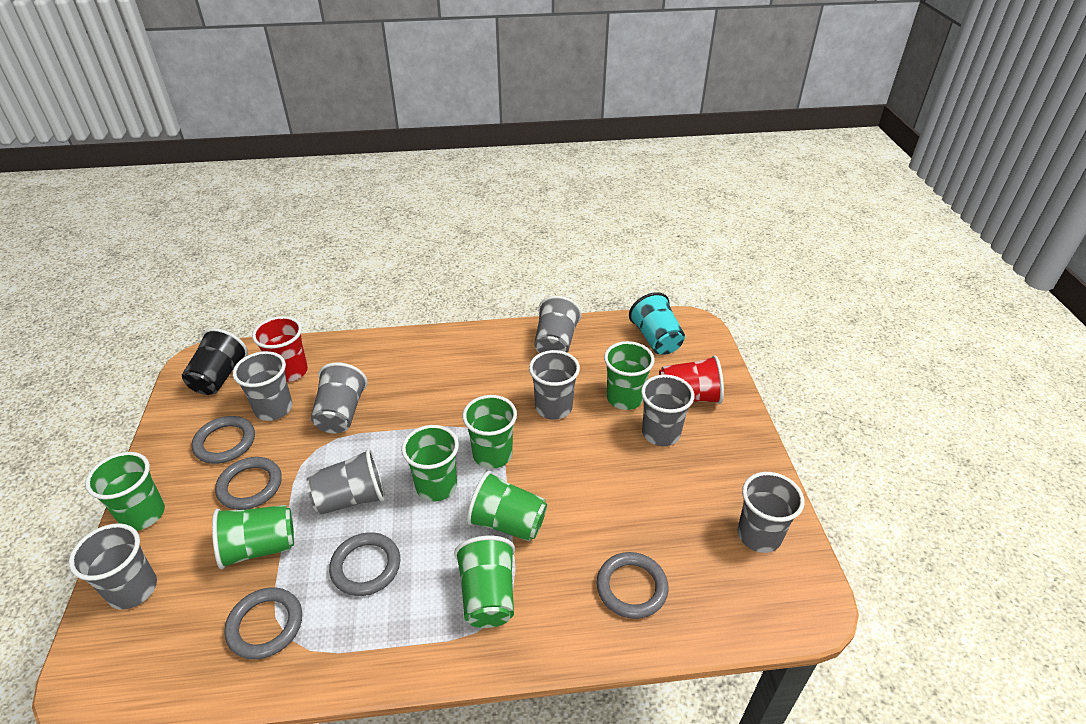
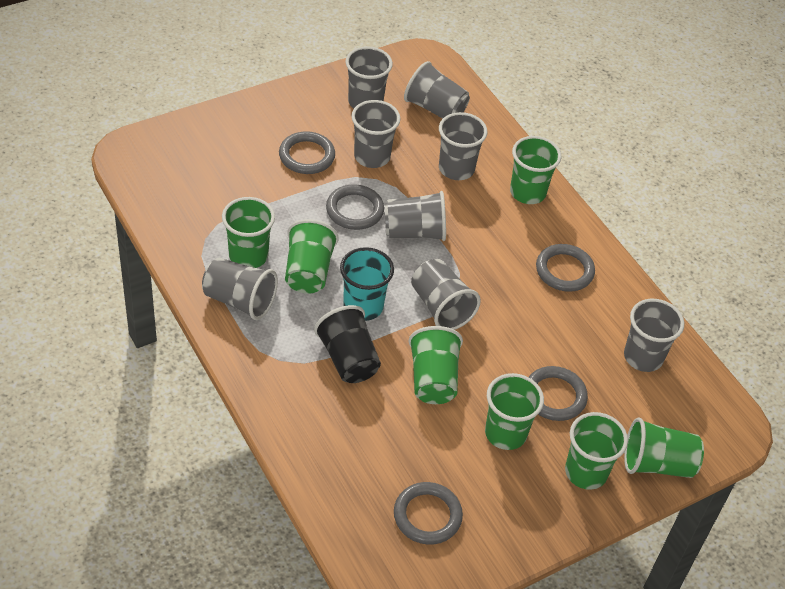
red cup: 2 -> 0

